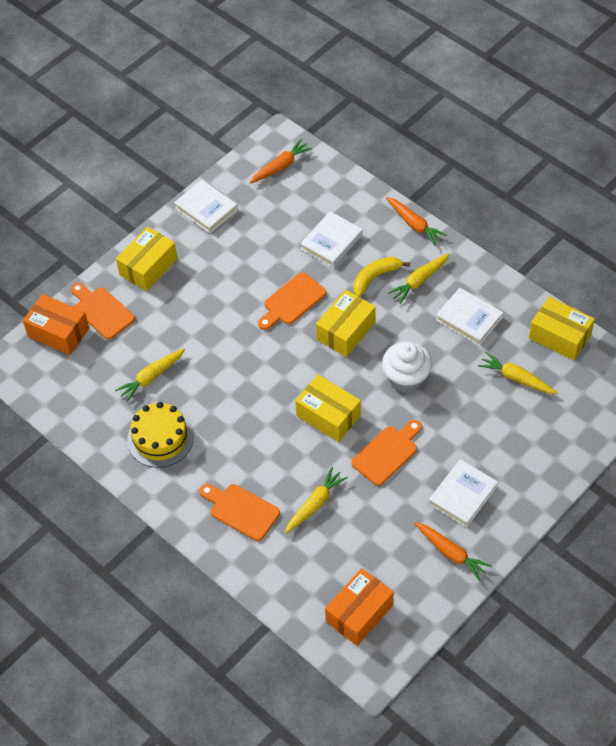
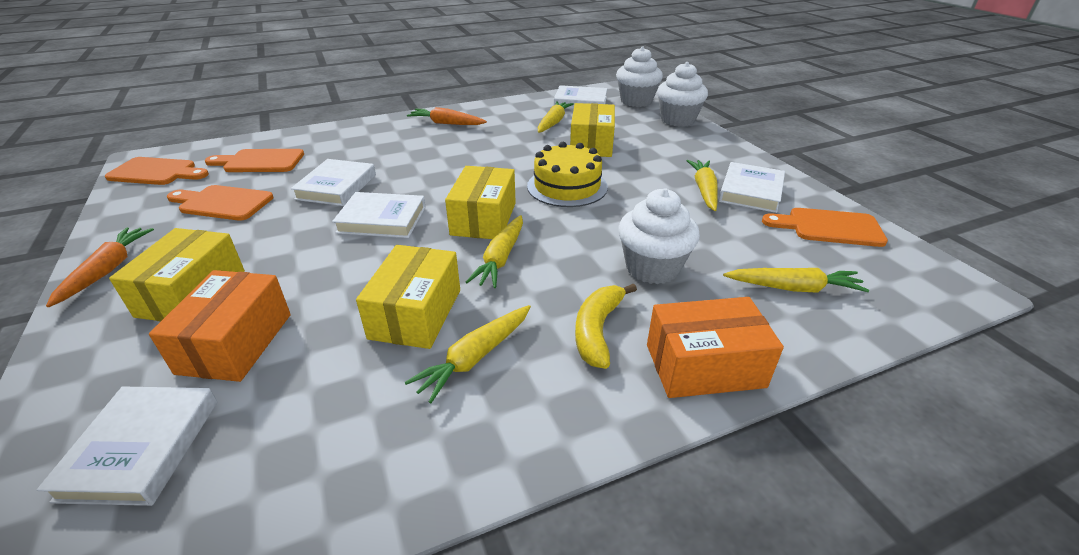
orange carrot: 3 -> 2
white book: 4 -> 5
white cupcake: 1 -> 3
yellow carrot: 4 -> 5

